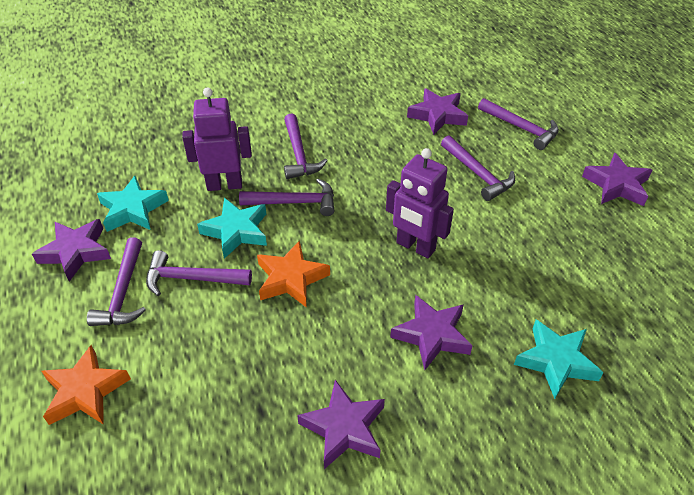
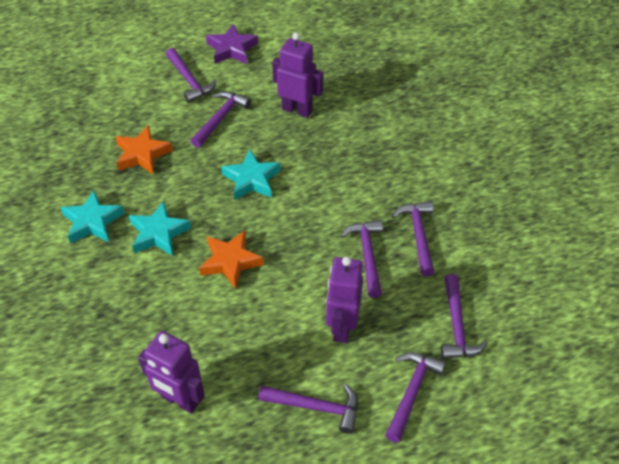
purple hammer: 6 -> 7
purple robot: 2 -> 3
purple star: 5 -> 1

